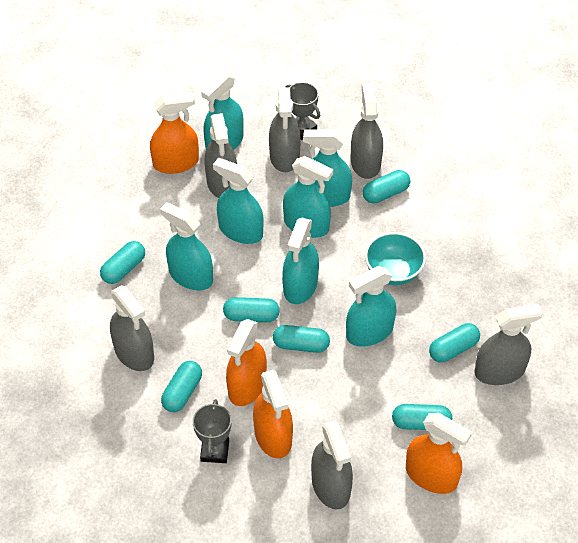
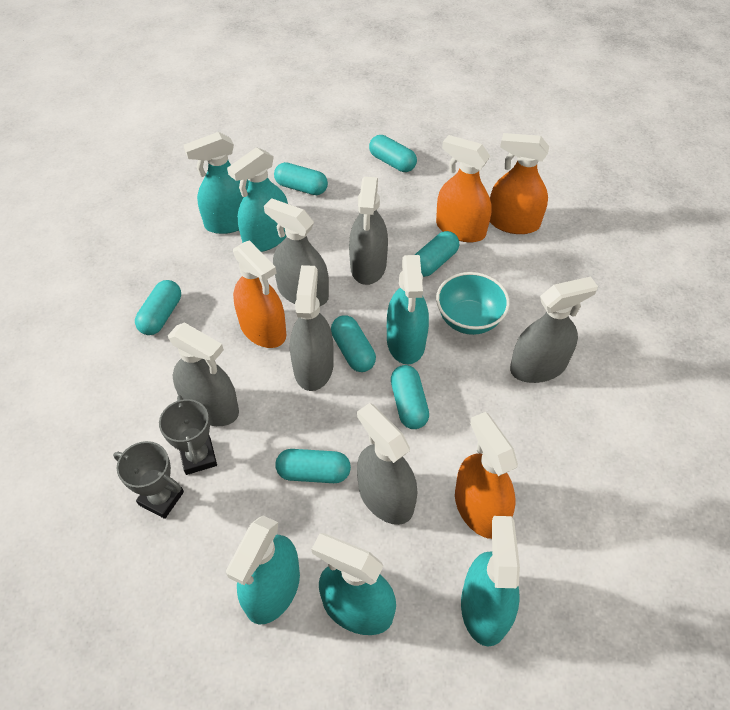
turquoise spray bottle: 7 -> 6

